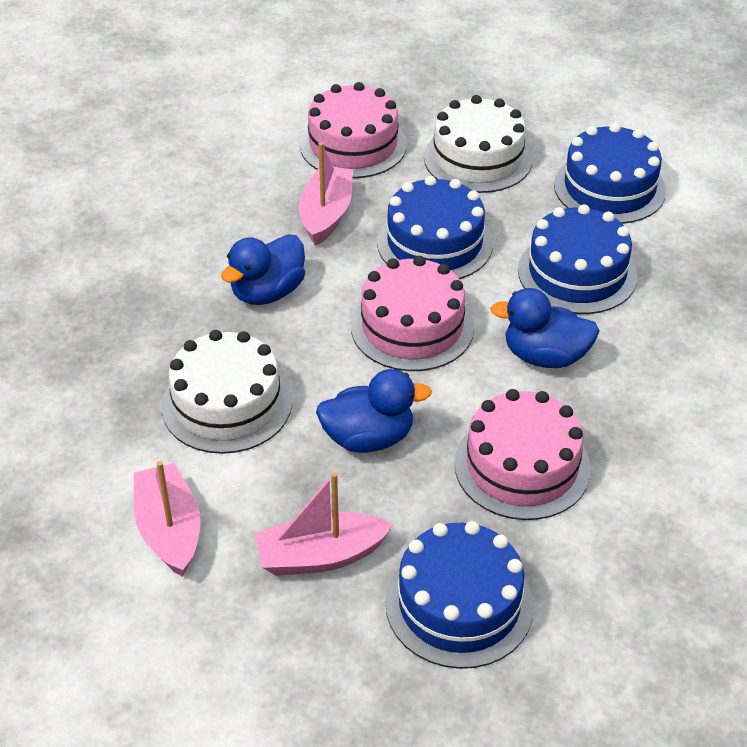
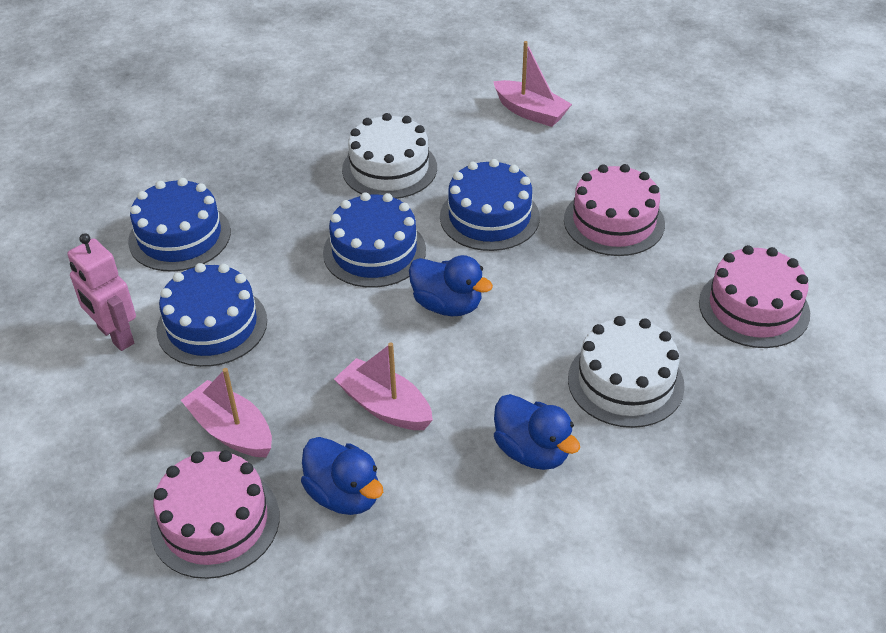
pink robot: 0 -> 1

